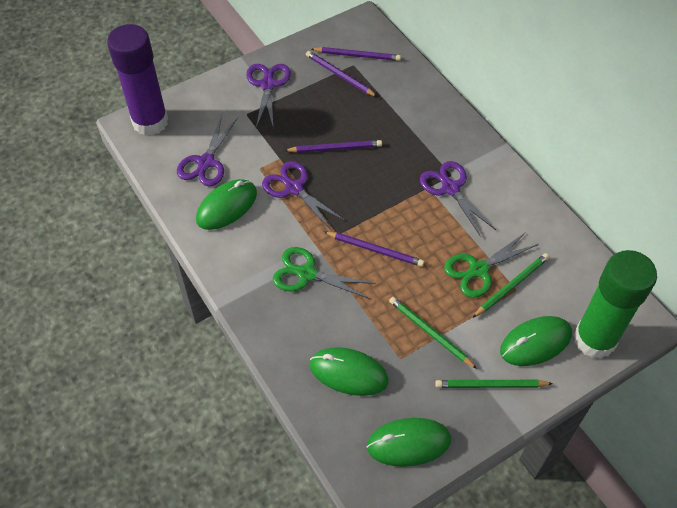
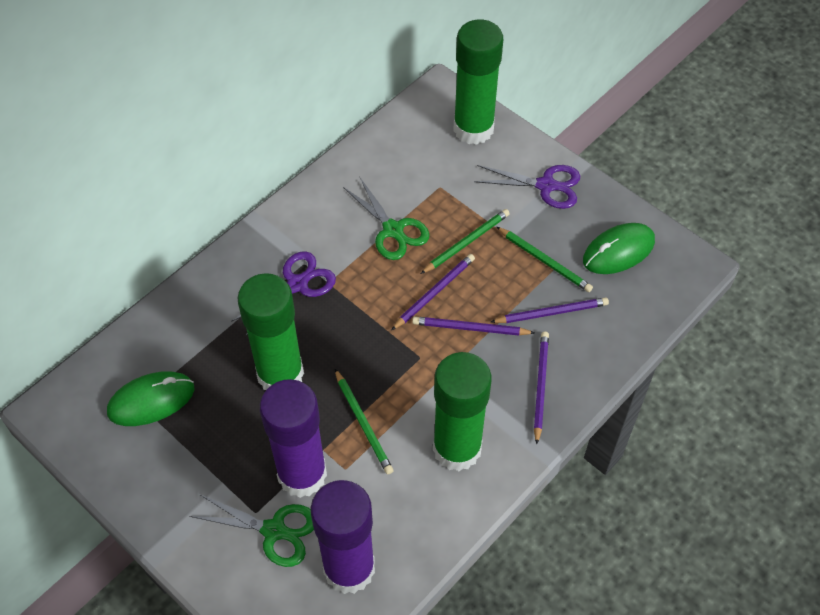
green glue stick: 1 -> 3
green mouse: 4 -> 2
purple glue stick: 1 -> 2
purple scissors: 4 -> 2

